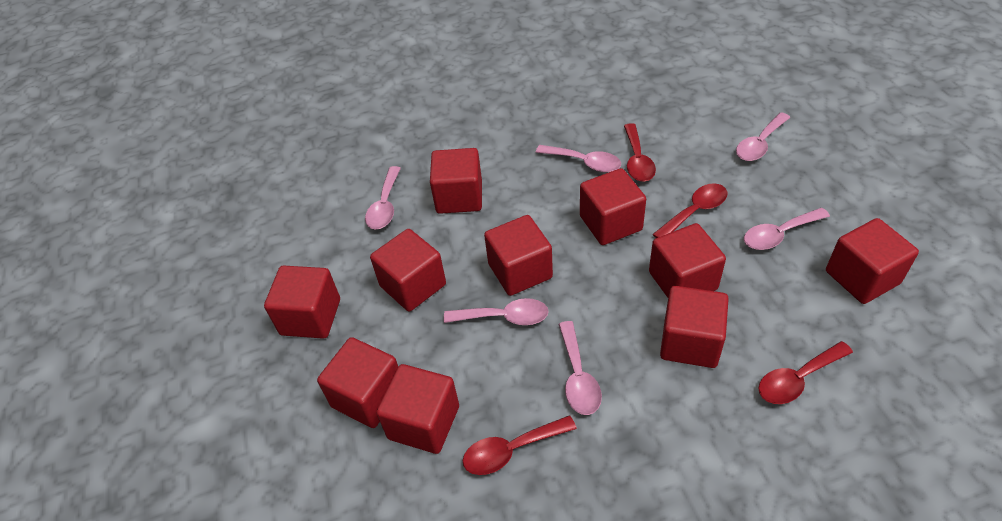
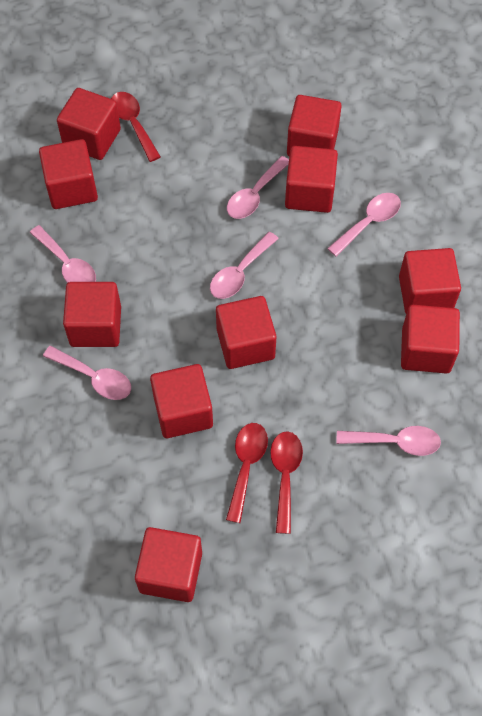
red spoon: 4 -> 3

